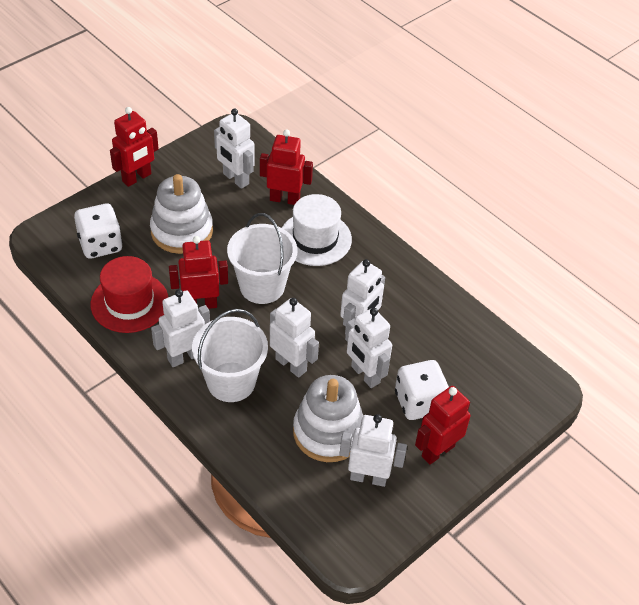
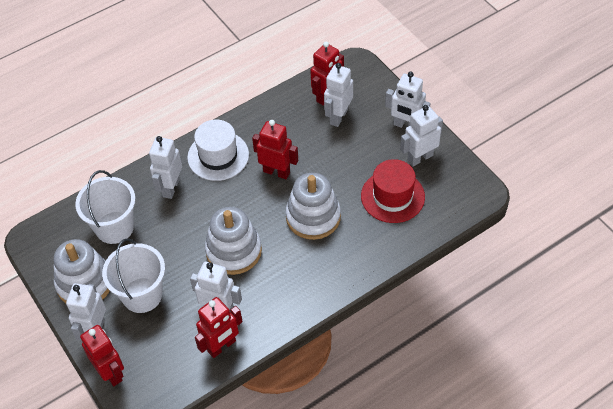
white dice: 2 -> 0
white stacking toy: 2 -> 3

